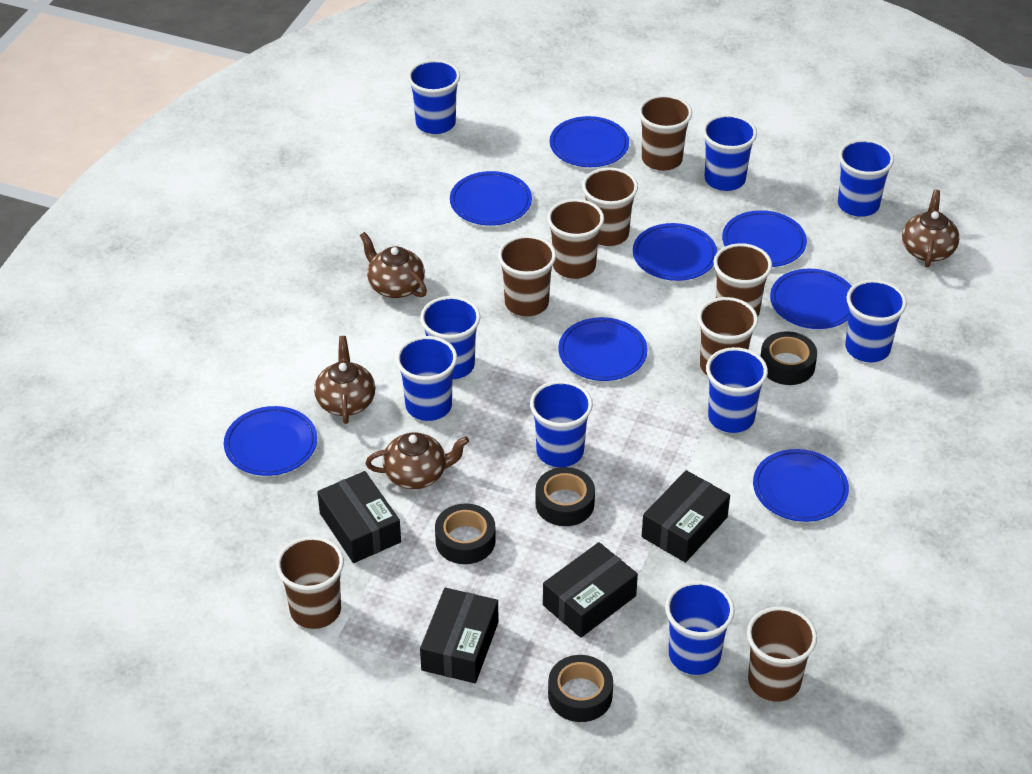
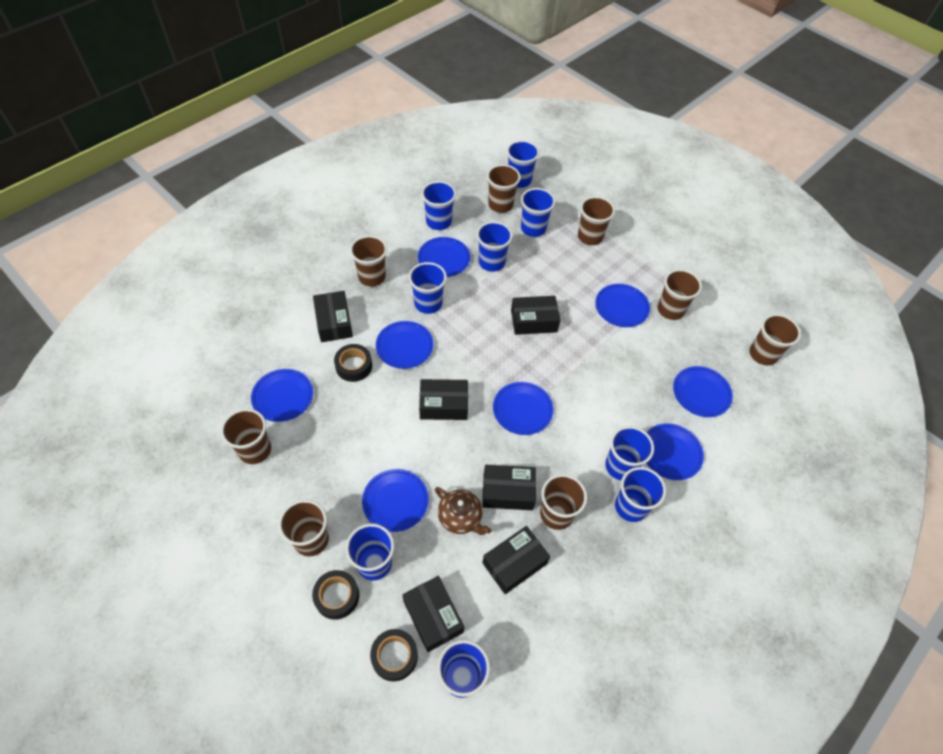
black box: 4 -> 6
black tape: 4 -> 3
brown teapot: 4 -> 1

